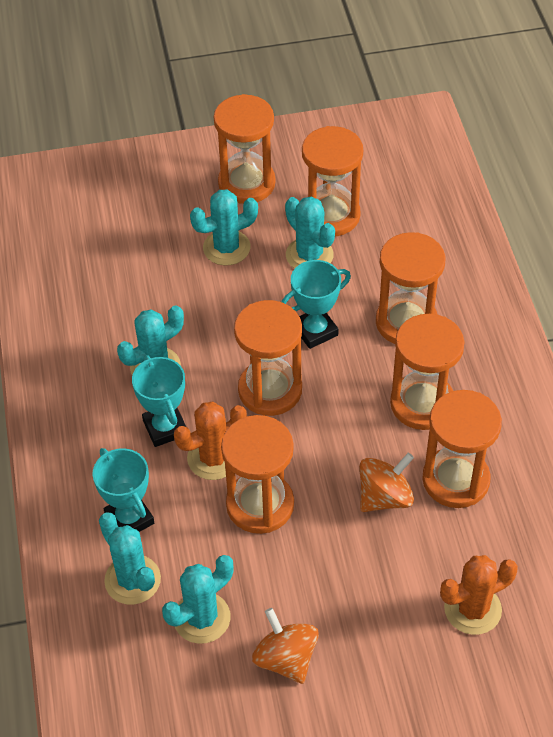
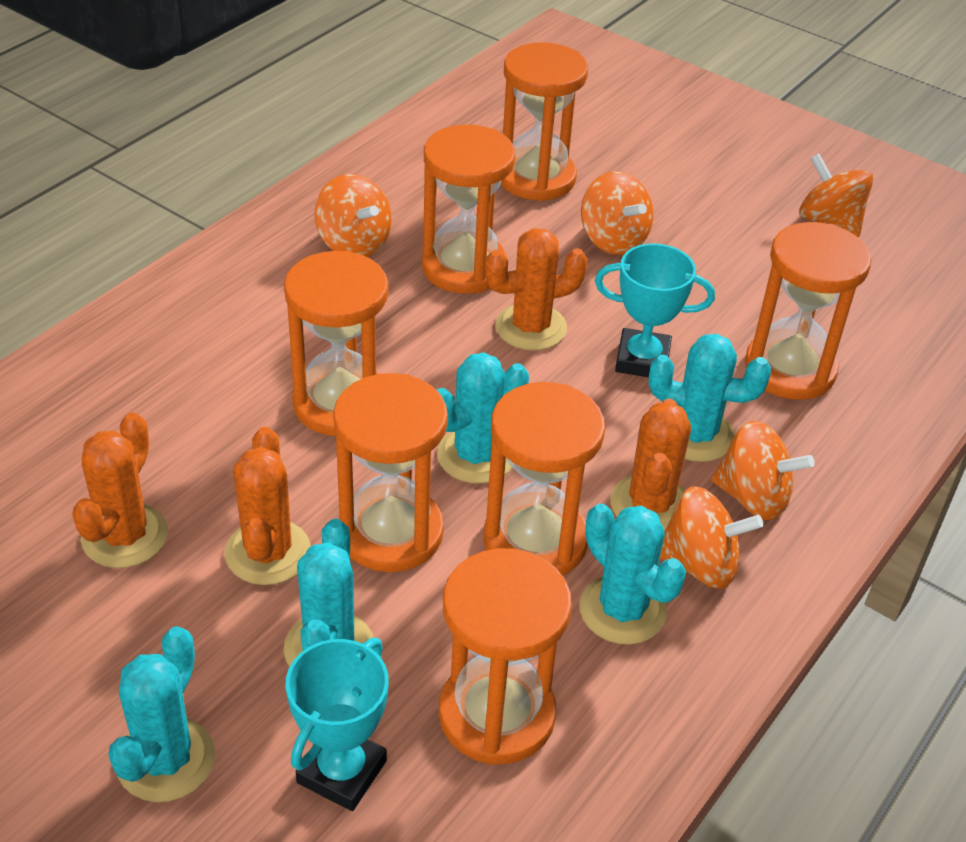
orange cactus: 2 -> 4
orange spinning top: 2 -> 5
turquoise trophy: 3 -> 2

